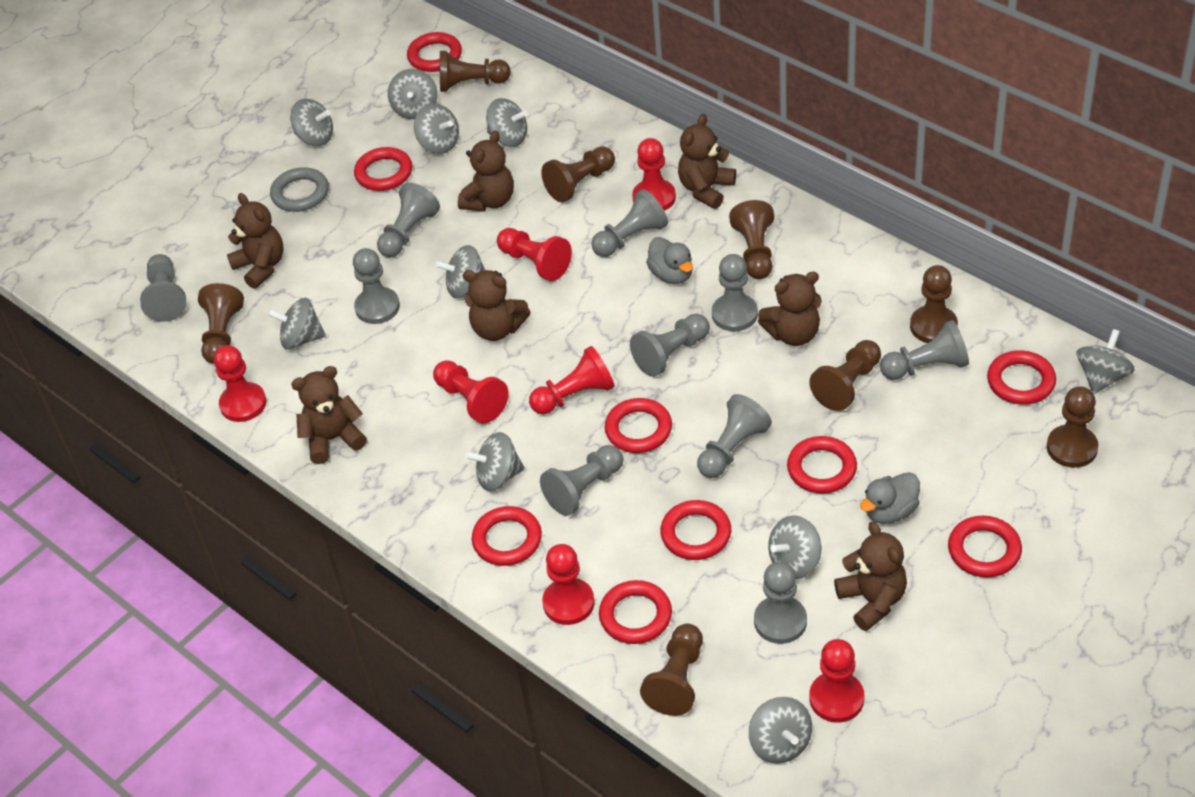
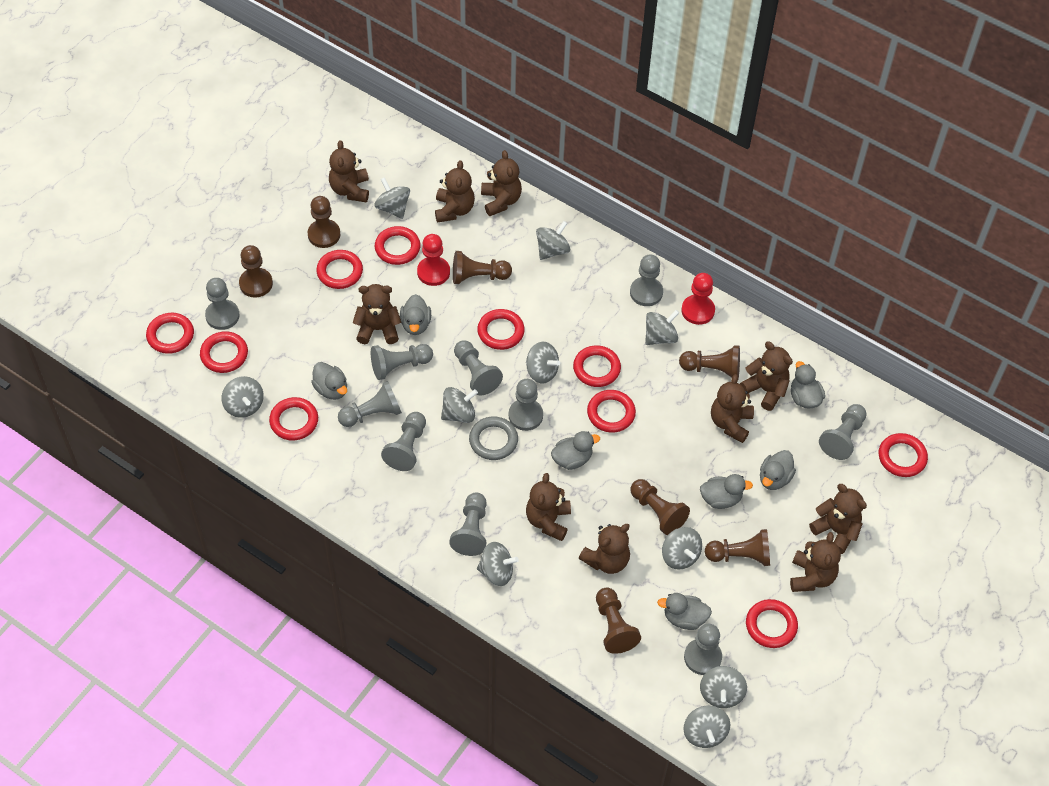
brown pawn: 8 -> 7
brown teddy bear: 7 -> 10
grey duck: 2 -> 7
red pawn: 7 -> 2
red ring: 9 -> 10

